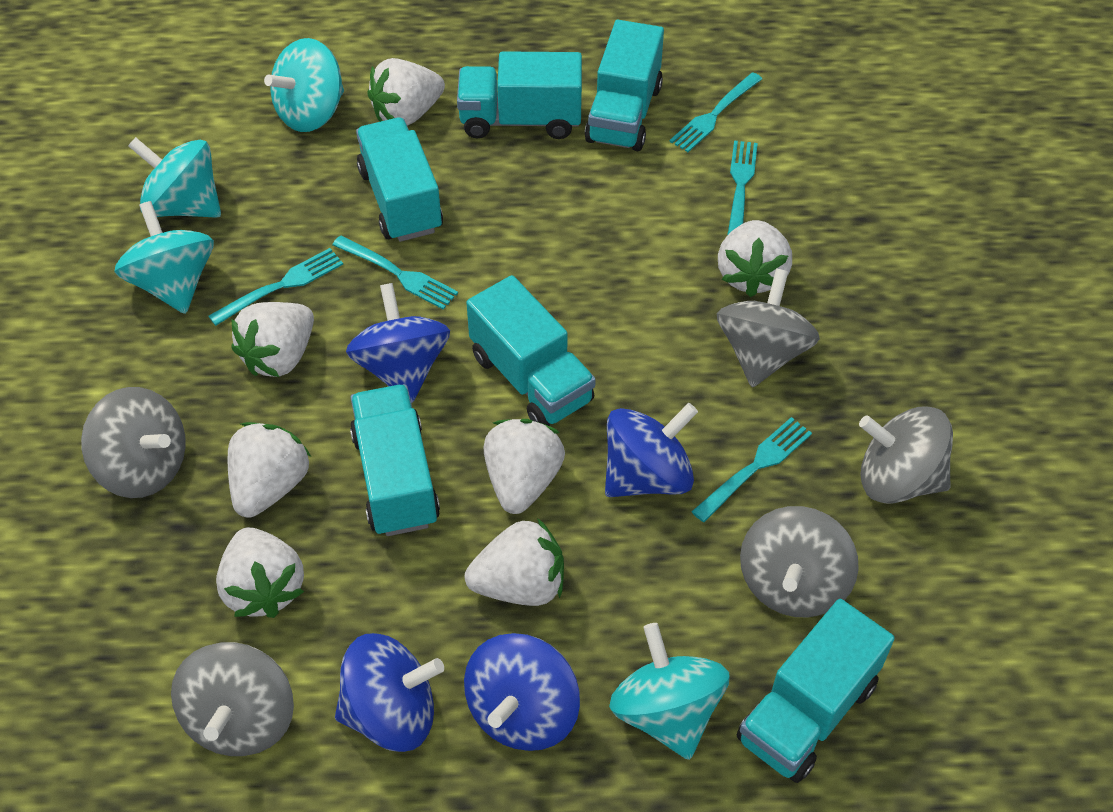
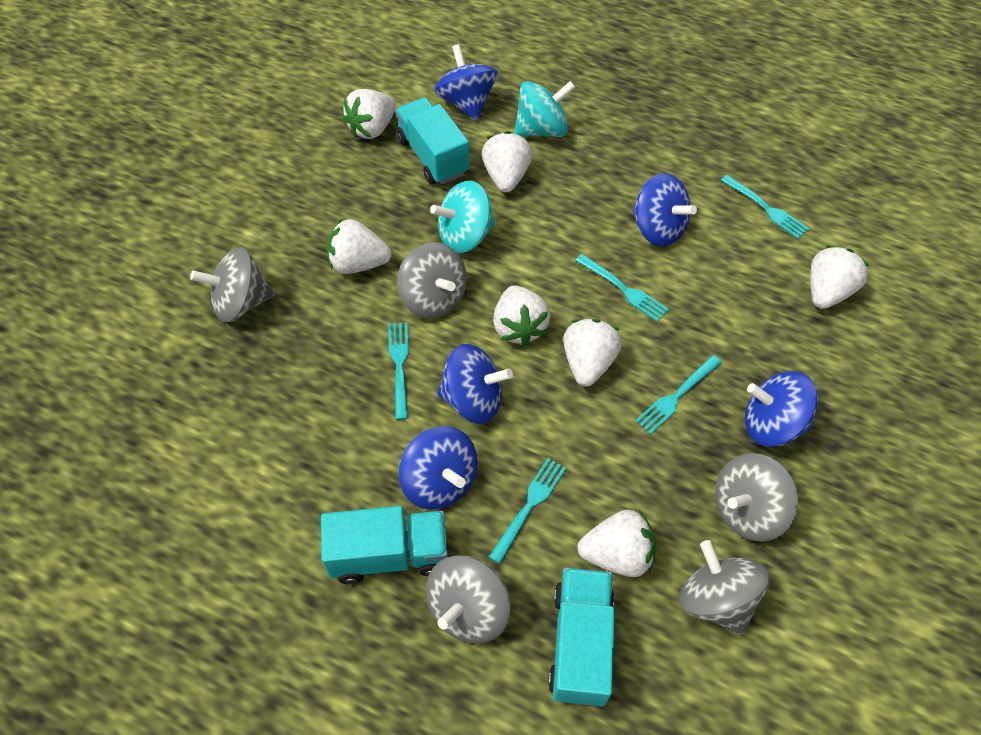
blue spinning top: 4 -> 5
turquoise spinning top: 4 -> 2
turquoise truck: 6 -> 3

